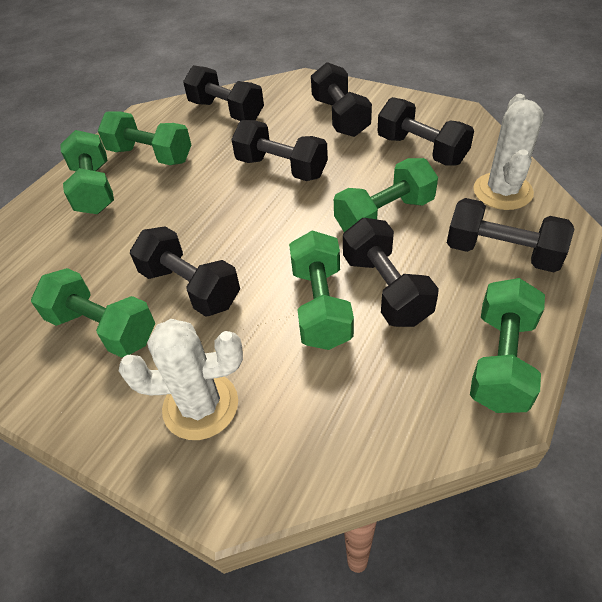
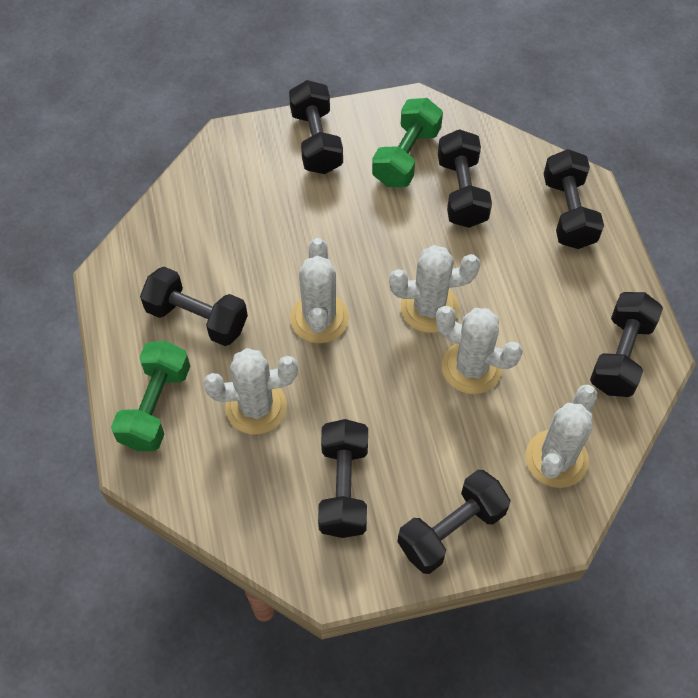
green dumbbell: 6 -> 2
white cactus: 2 -> 5

